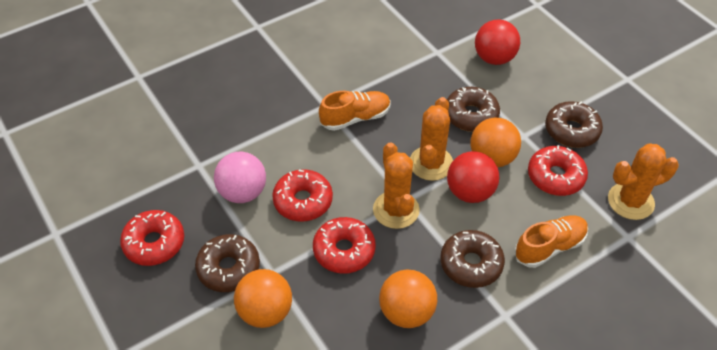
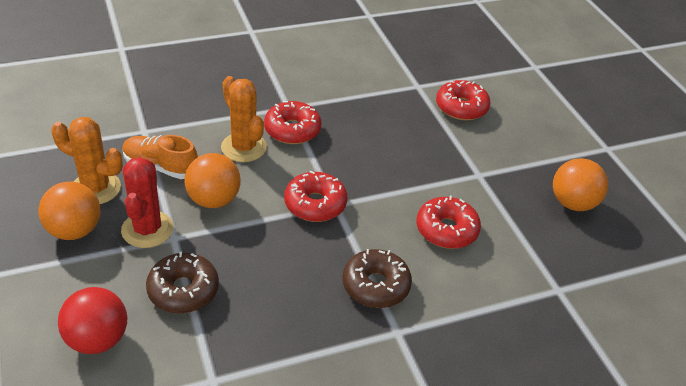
brown donut: 4 -> 2
orange cactus: 3 -> 2
orange shoe: 2 -> 1
pink ball: 1 -> 0
red ball: 2 -> 1
red cactus: 0 -> 1

